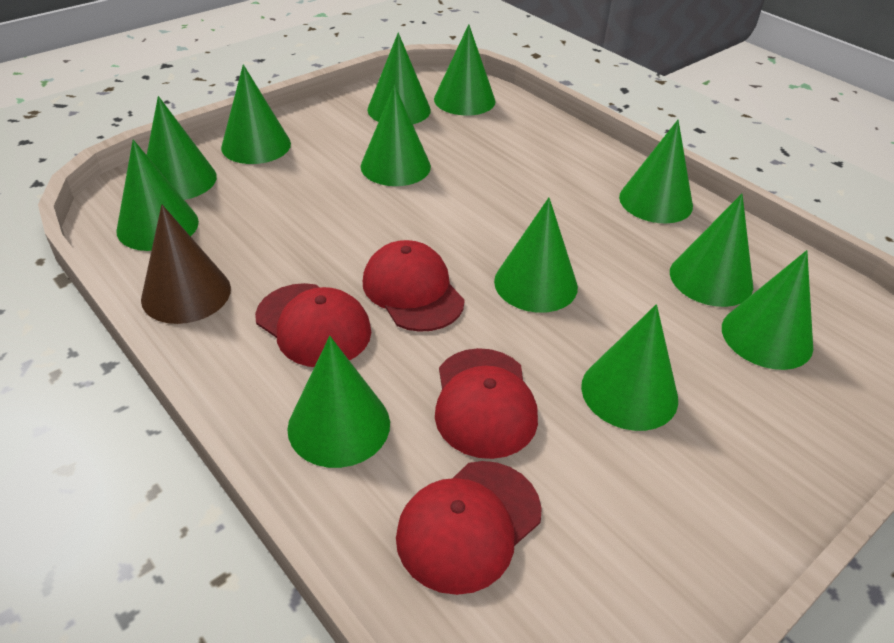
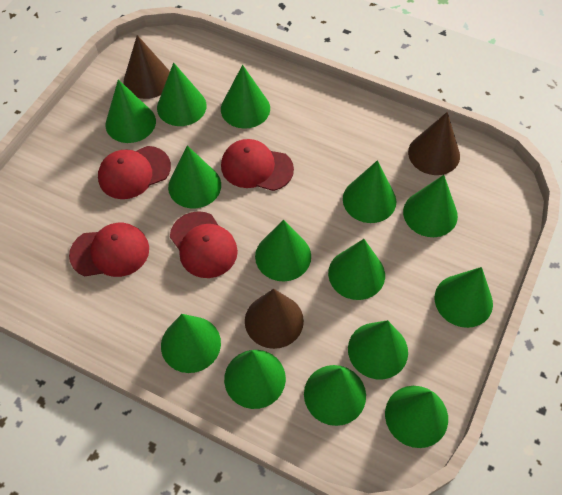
brown cone: 1 -> 3
green cone: 12 -> 14

